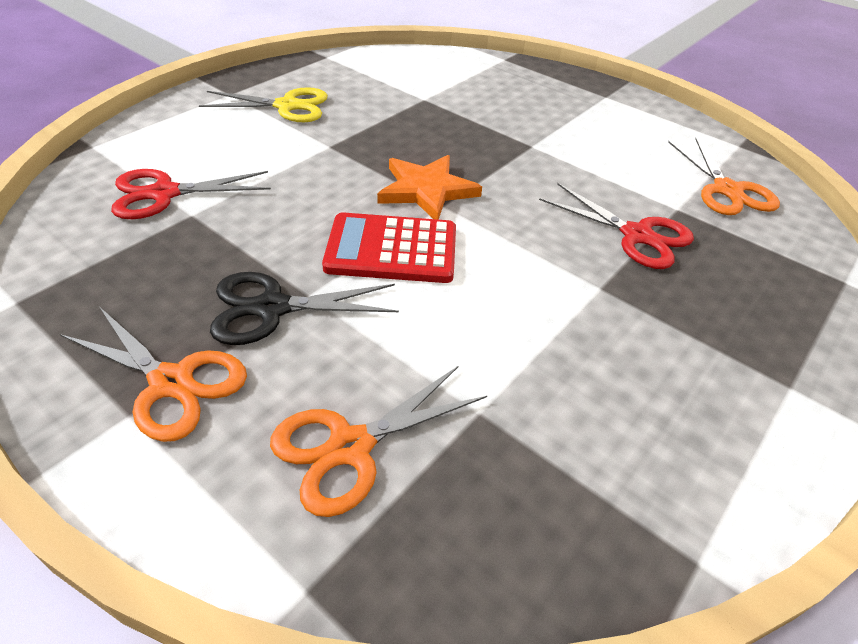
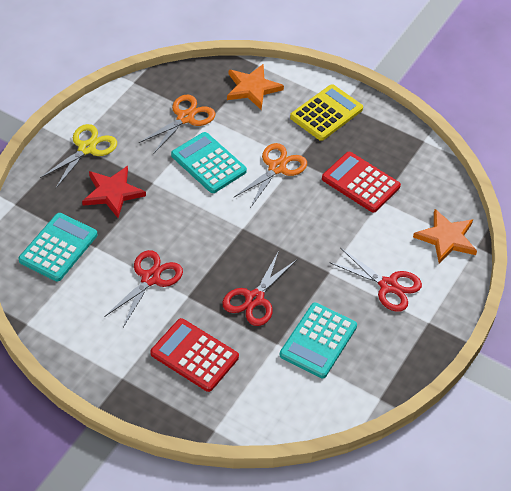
black scissors: 1 -> 0
orange scissors: 3 -> 2
orange star: 1 -> 2
red calculator: 1 -> 2
red scissors: 2 -> 3
red star: 0 -> 1
turquoise calculator: 0 -> 3
yellow calculator: 0 -> 1

